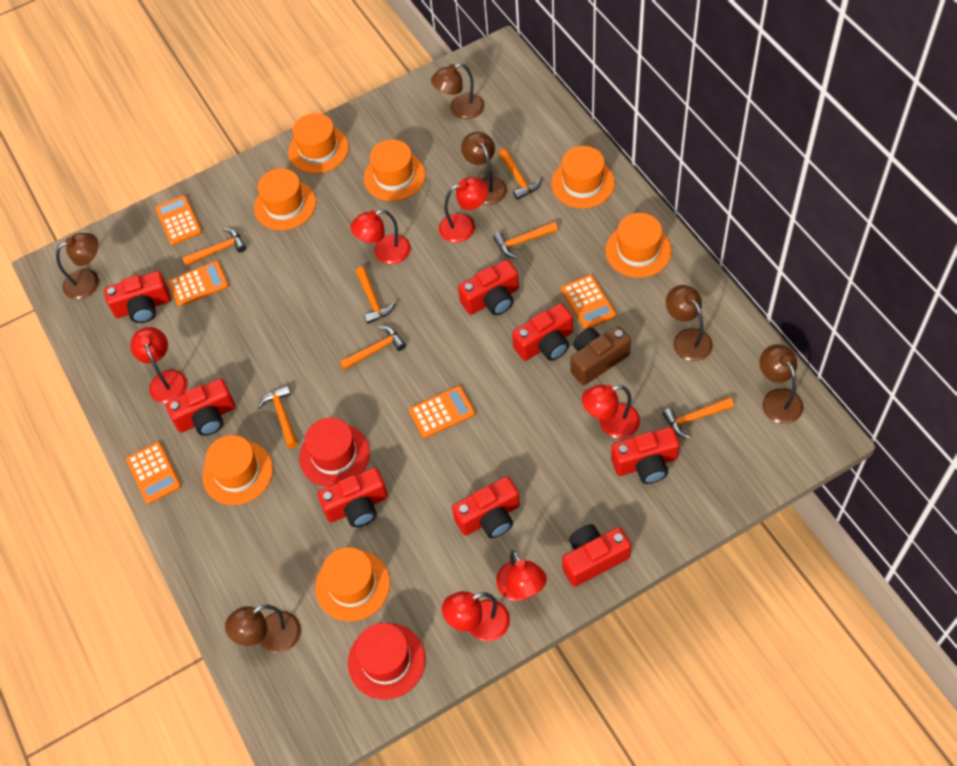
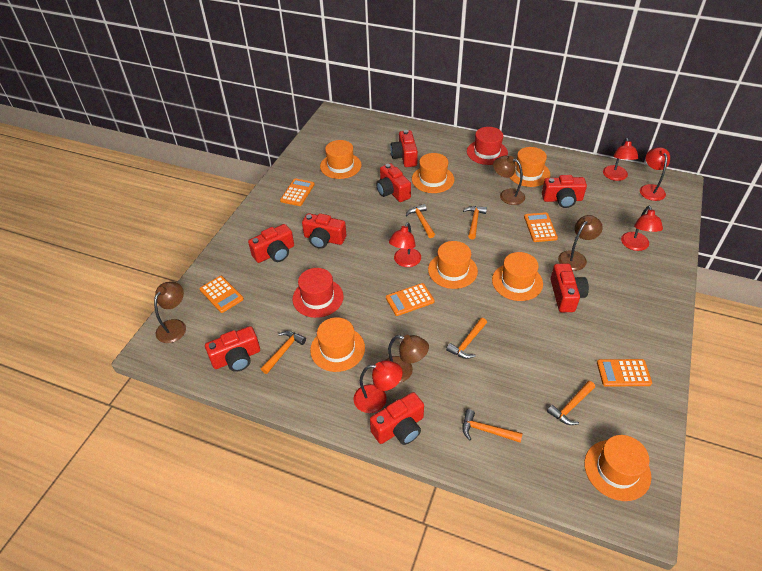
brown camera: 1 -> 0
brown lamp: 6 -> 4
orange hammer: 7 -> 6
red lamp: 6 -> 5

